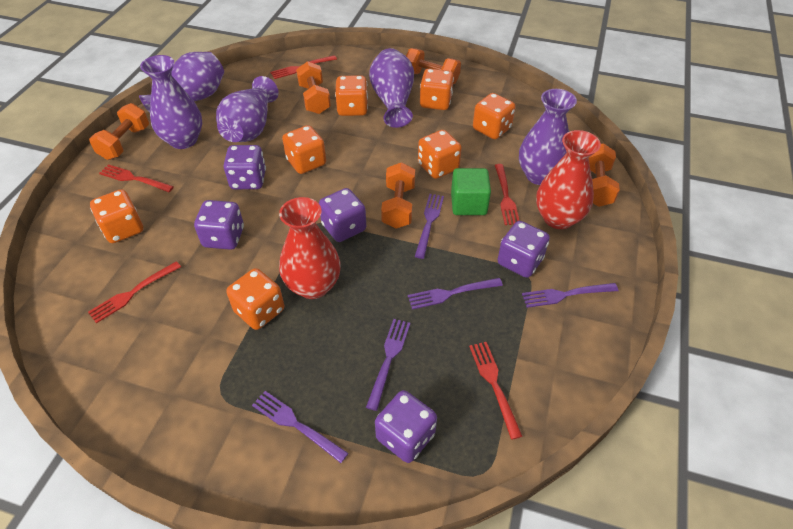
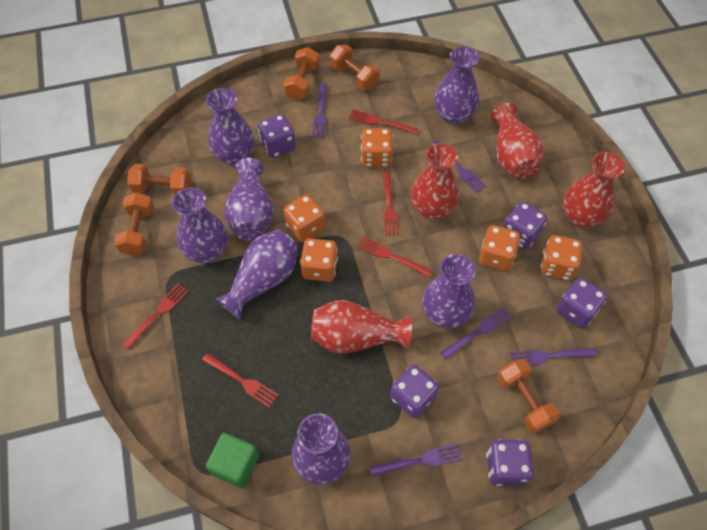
orange dice: 7 -> 5
purple vase: 5 -> 7
red vase: 2 -> 4

